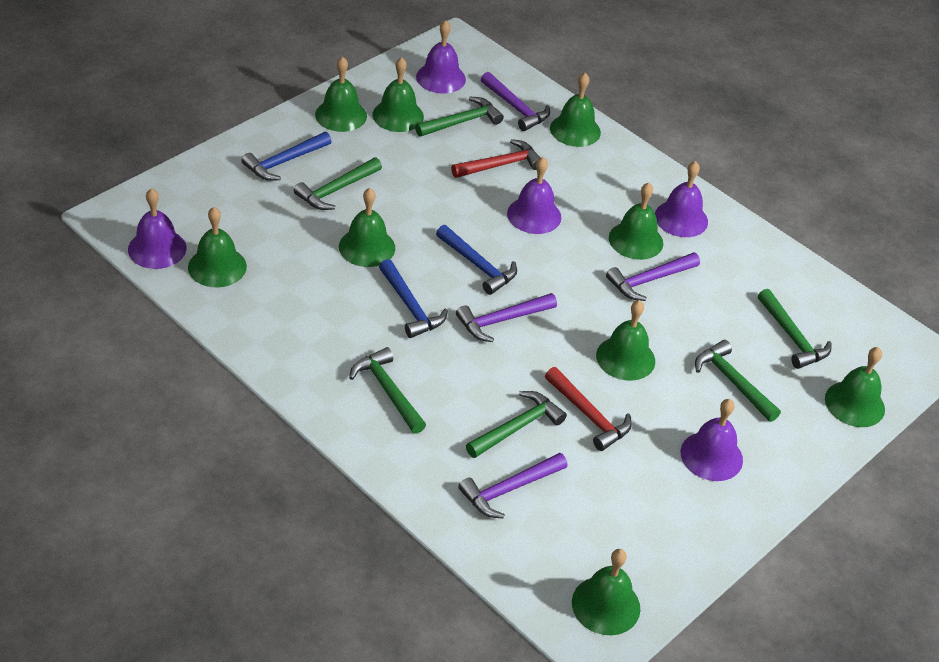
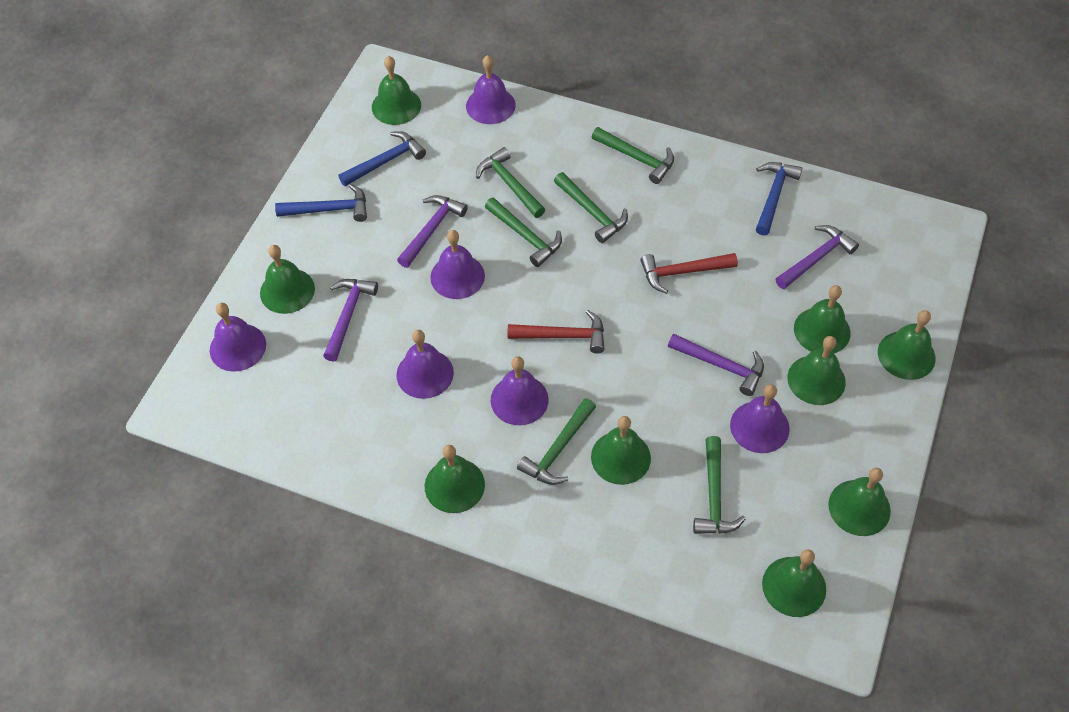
purple bell: 5 -> 6

